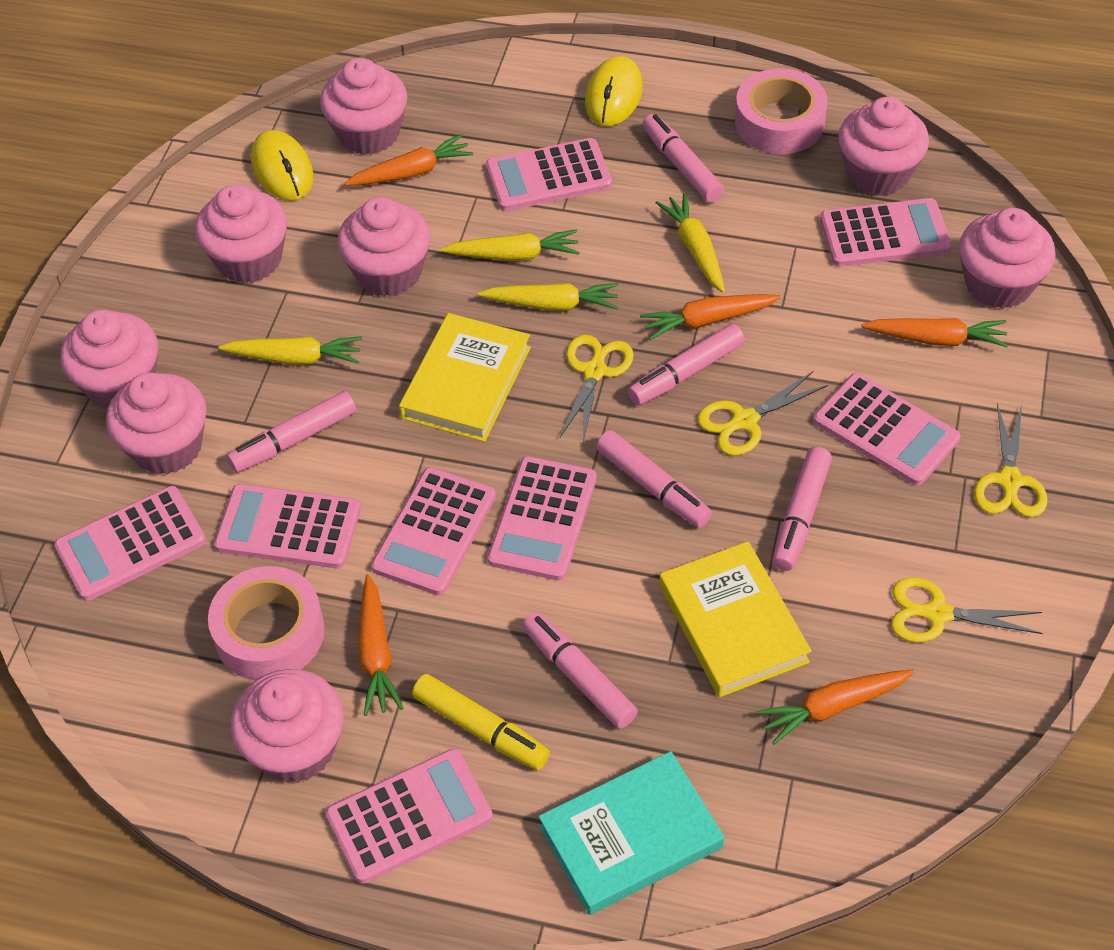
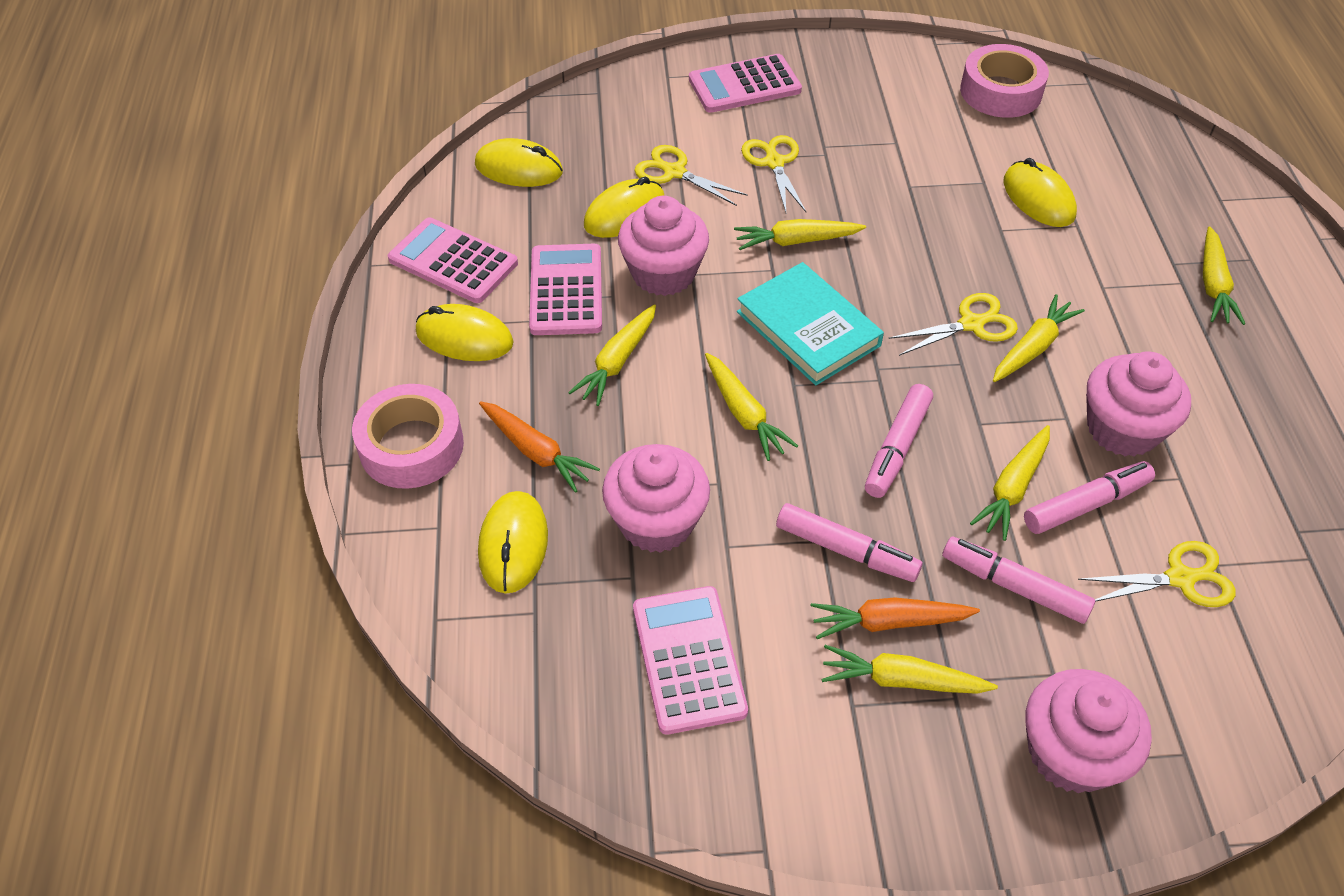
orange carrot: 5 -> 2
pink calculator: 8 -> 4
pink cupcake: 8 -> 4
pink marker: 6 -> 4
yellow book: 2 -> 0
yellow carrot: 4 -> 7
yellow marker: 1 -> 0
yellow mouse: 2 -> 5

